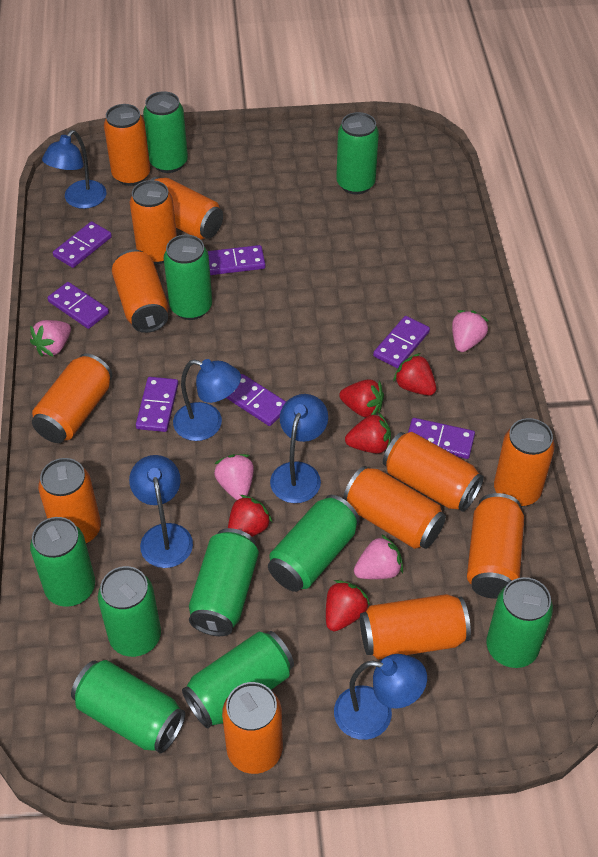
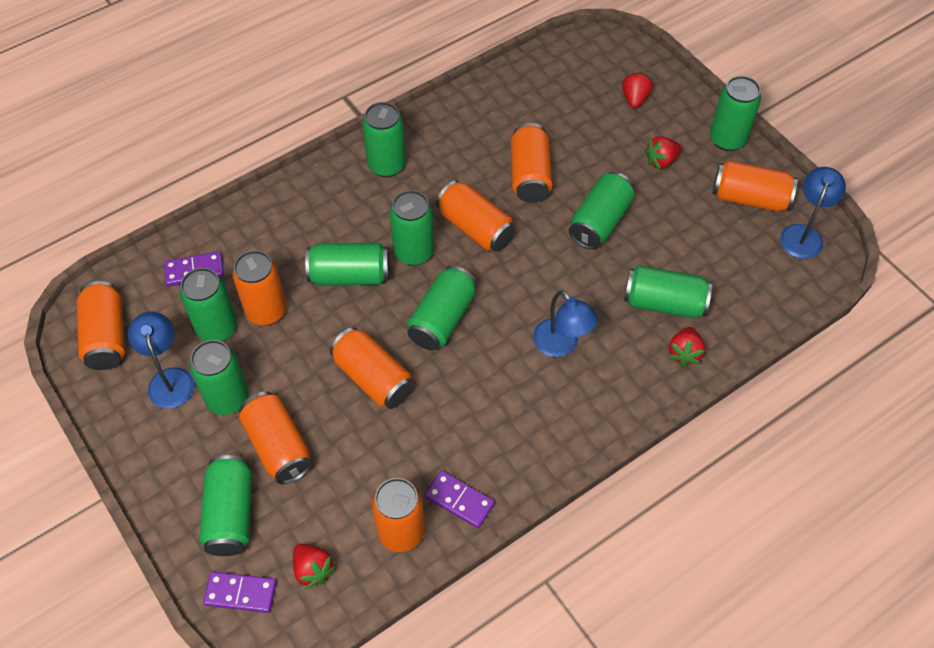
blue lamp: 5 -> 3
orange can: 12 -> 8
pink strawberry: 4 -> 0
purple domino: 7 -> 3
red strawberry: 5 -> 4

